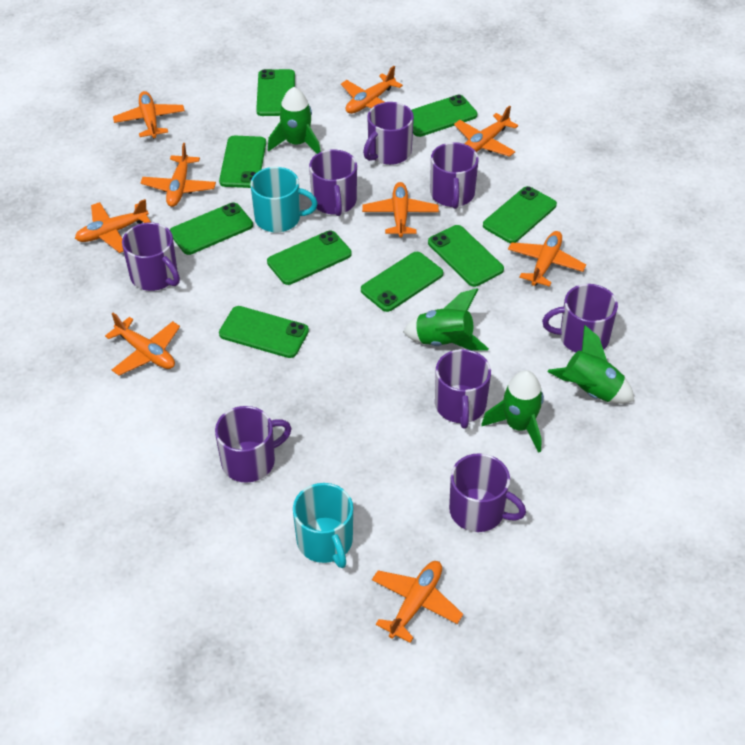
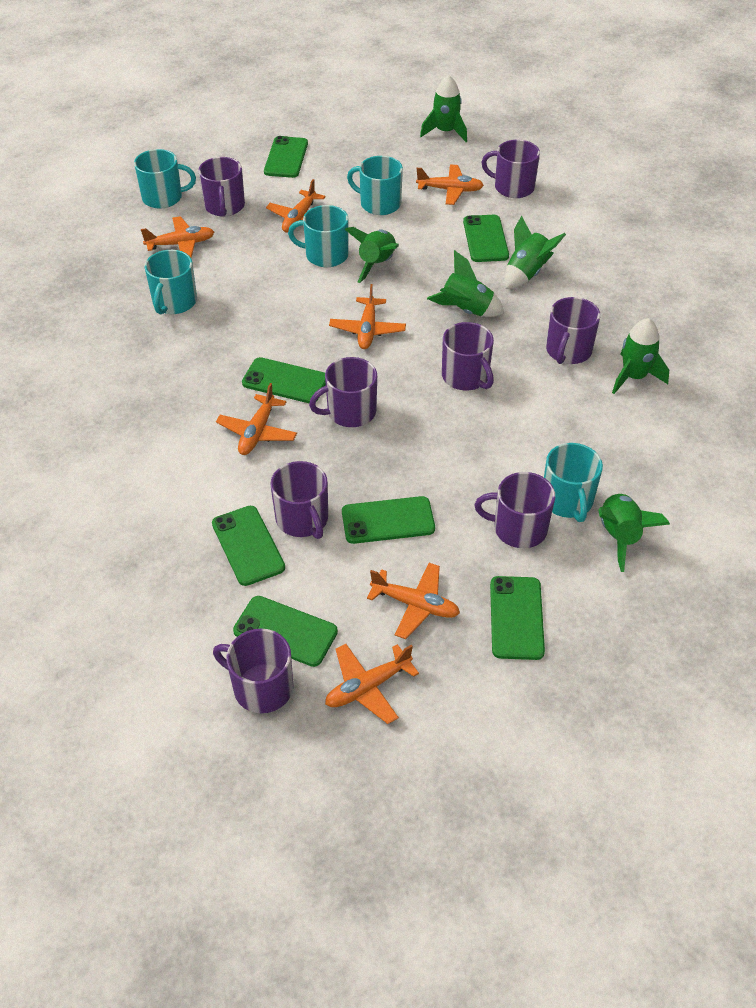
green phone: 9 -> 7
green rocket: 4 -> 6
orange plane: 9 -> 7
turquoise mug: 2 -> 5

